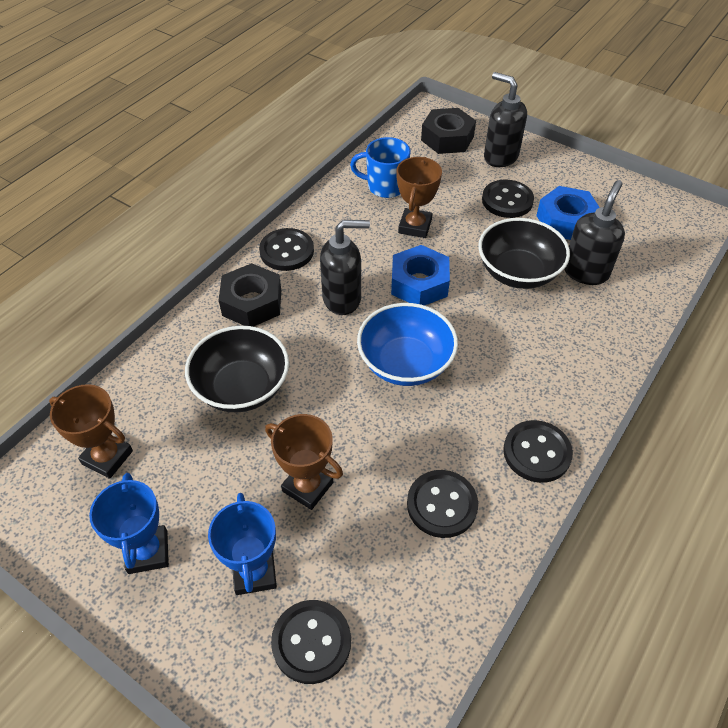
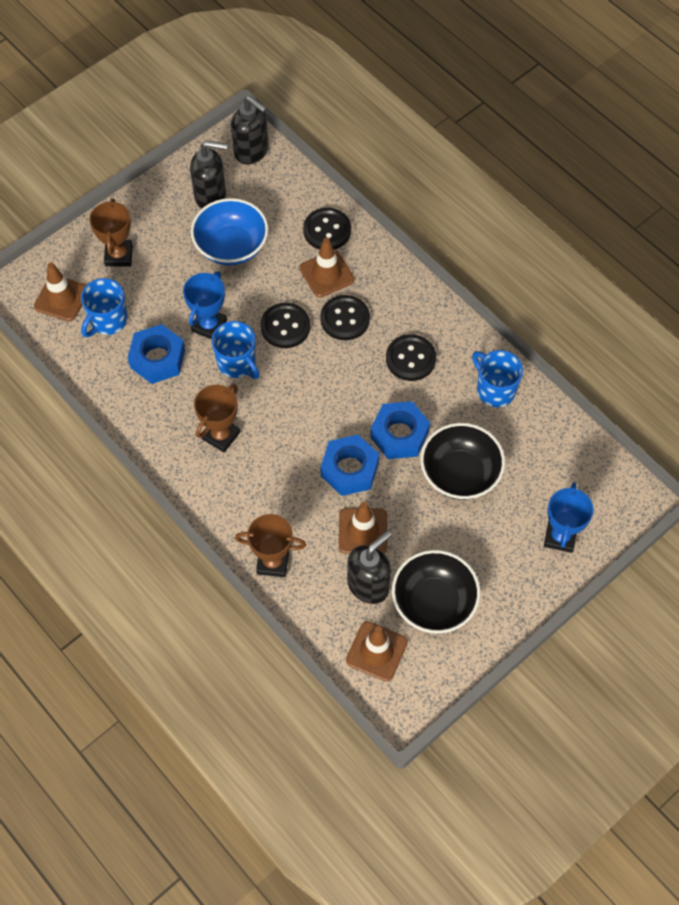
black button: 5 -> 4
black nut: 2 -> 0
blue mug: 1 -> 3
blue nut: 2 -> 3
brown traffic cone: 0 -> 4

